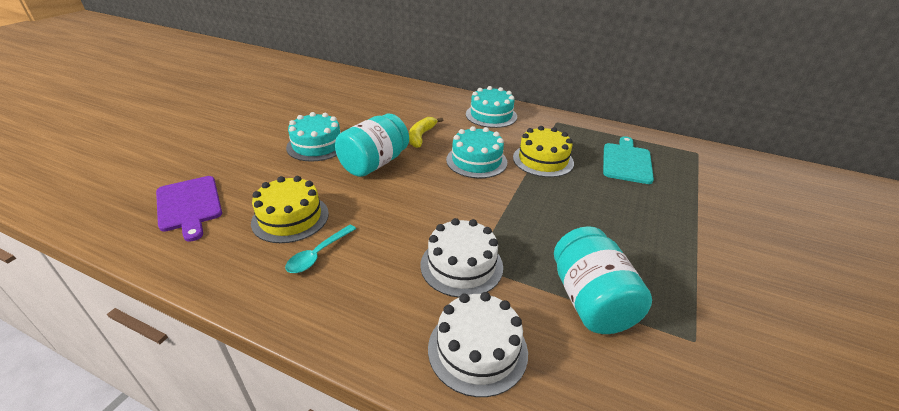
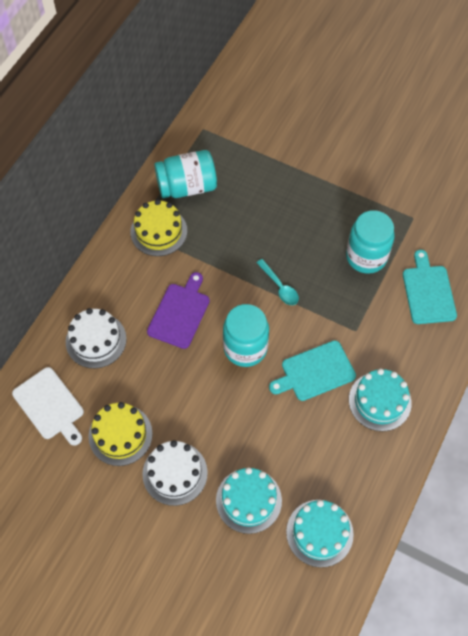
turquoise cutting board: 1 -> 2
turquoise jar: 2 -> 3
white cutting board: 0 -> 1
yellow banana: 1 -> 0

